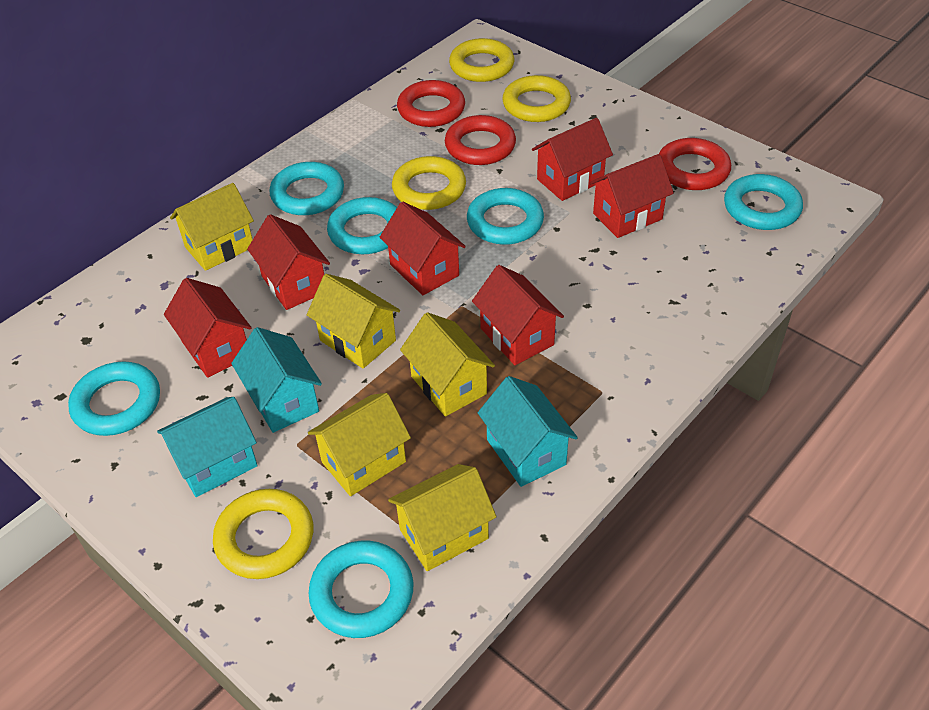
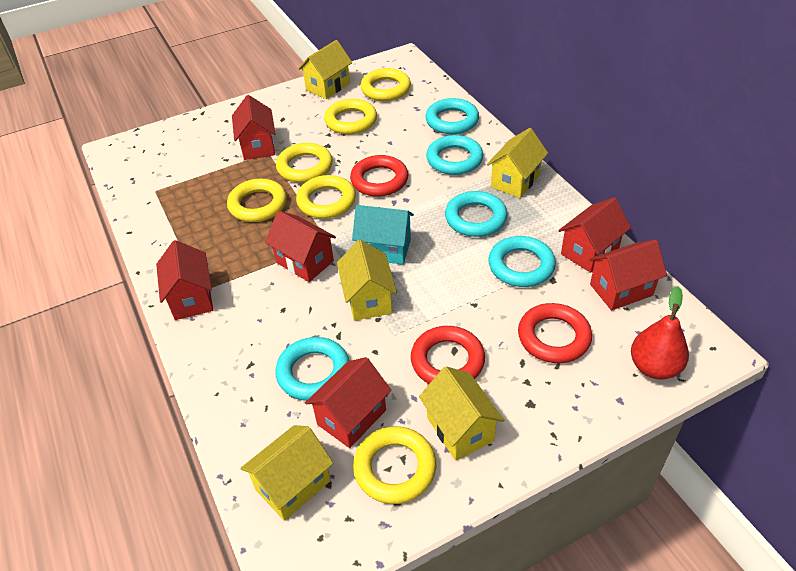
red pear: 0 -> 1
turquoise house: 3 -> 1
turquoise ring: 6 -> 5
yellow ring: 4 -> 6

